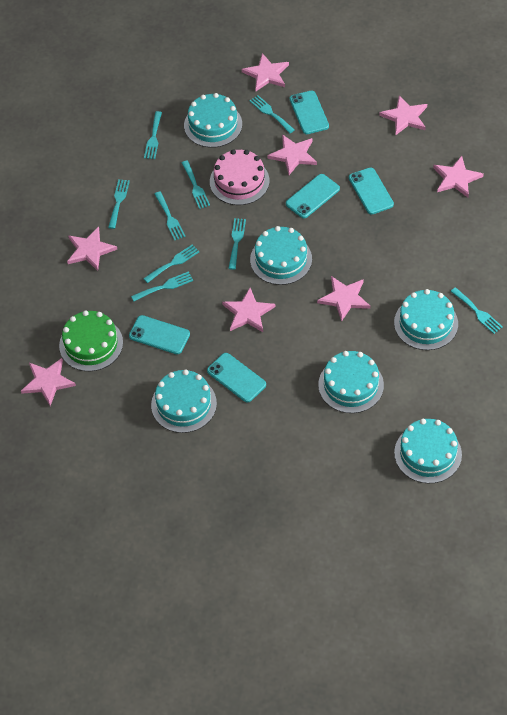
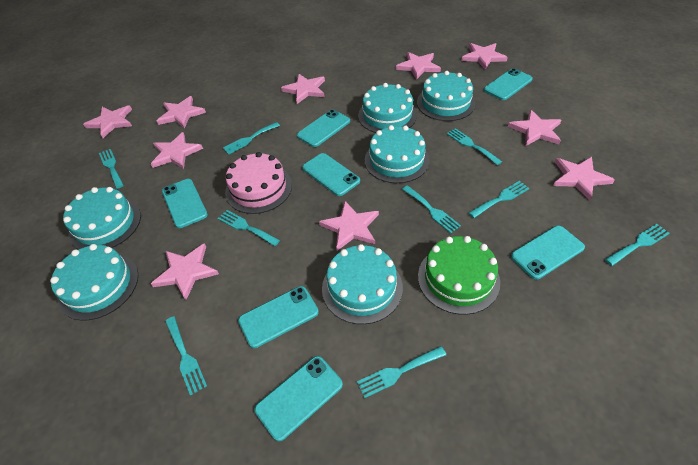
pink star: 8 -> 10
turquoise phone: 5 -> 7

